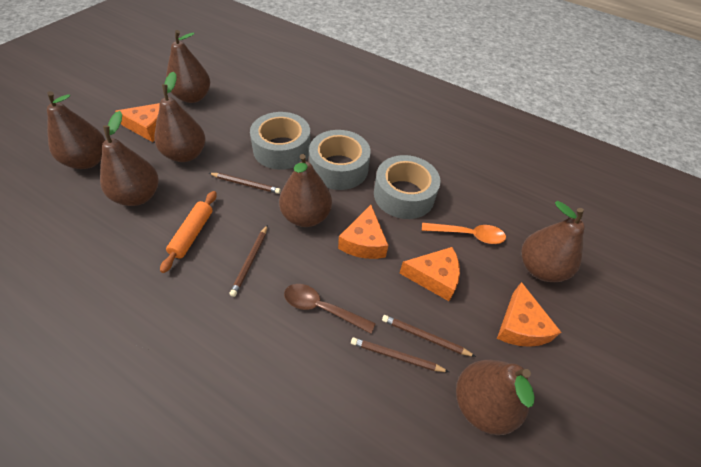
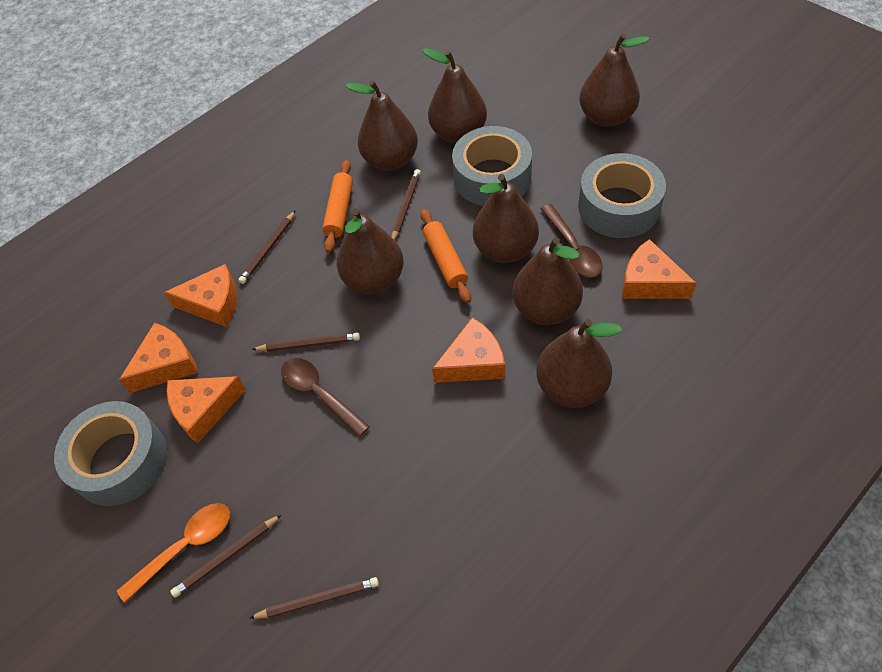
brown pencil: 4 -> 5
brown spoon: 1 -> 2
orange cheese: 4 -> 5
orange rolling pin: 1 -> 2

